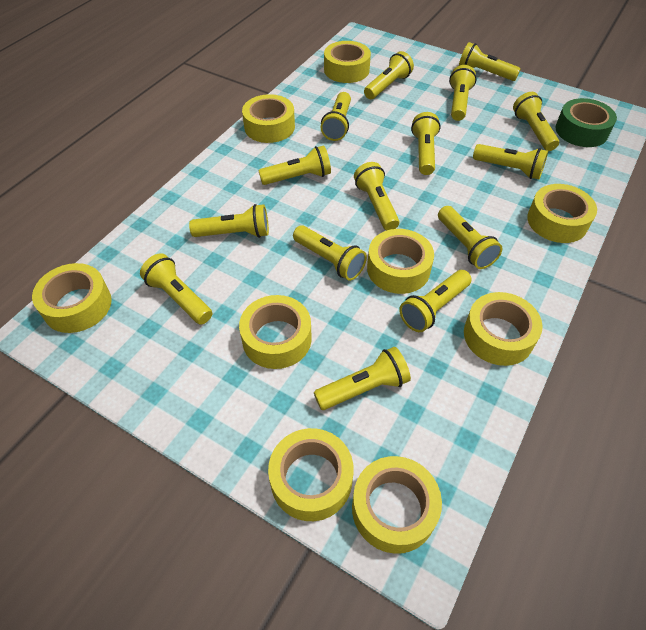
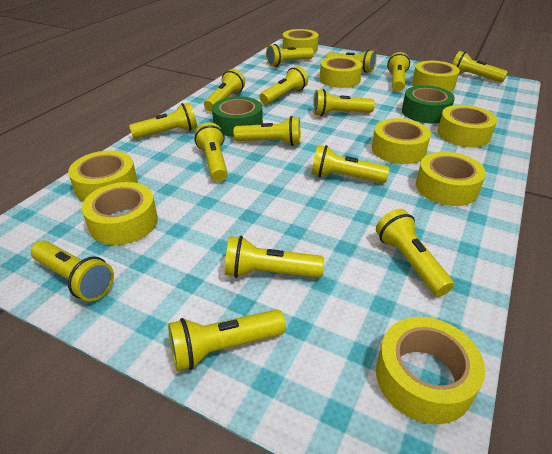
green tape: 1 -> 2

